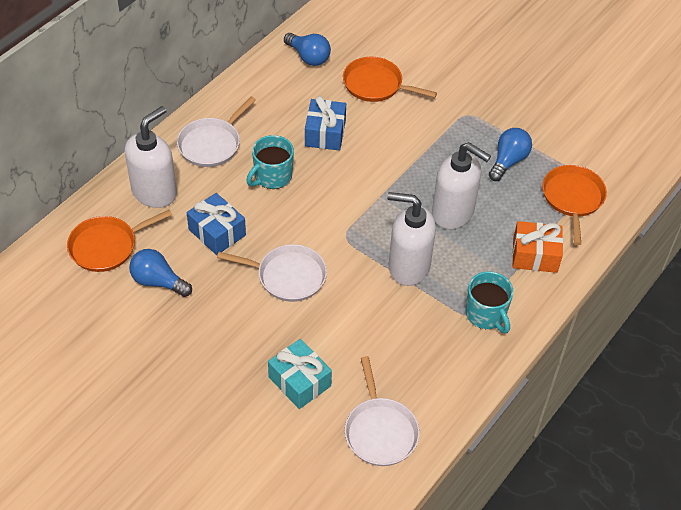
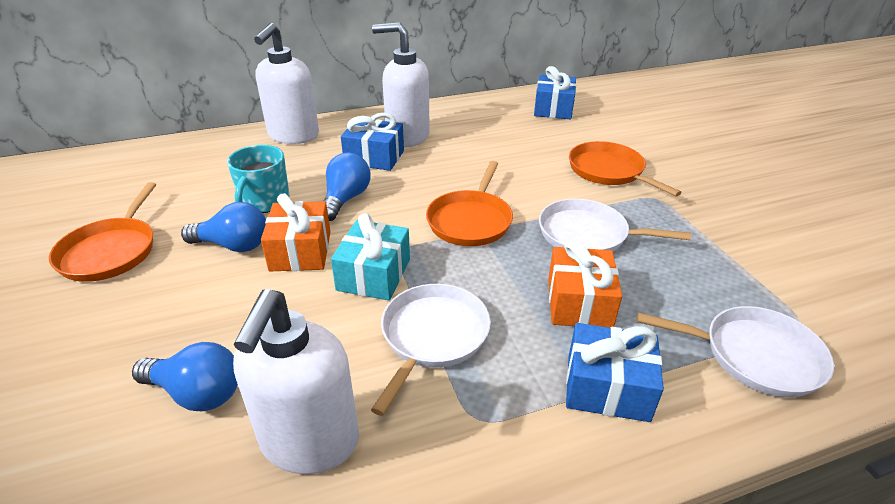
blue gift: 2 -> 3
orange gift: 1 -> 2
turquoise mug: 2 -> 1

